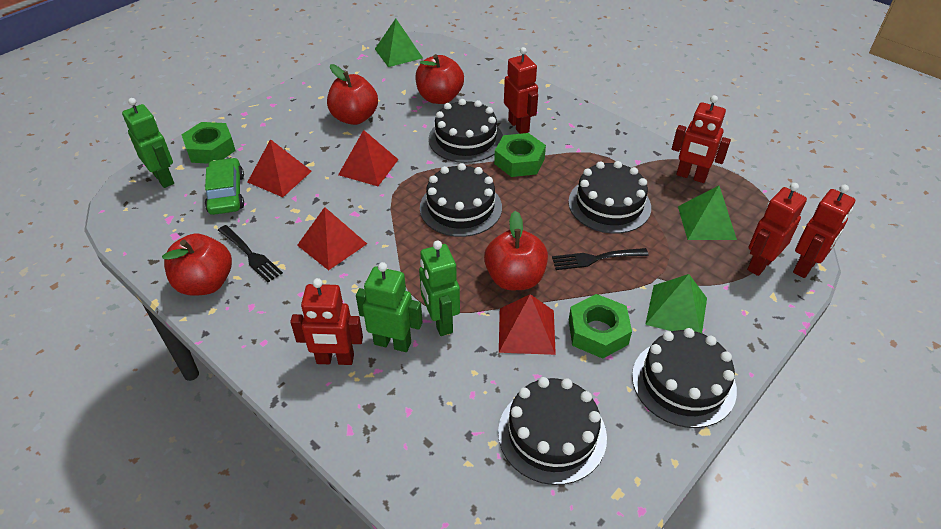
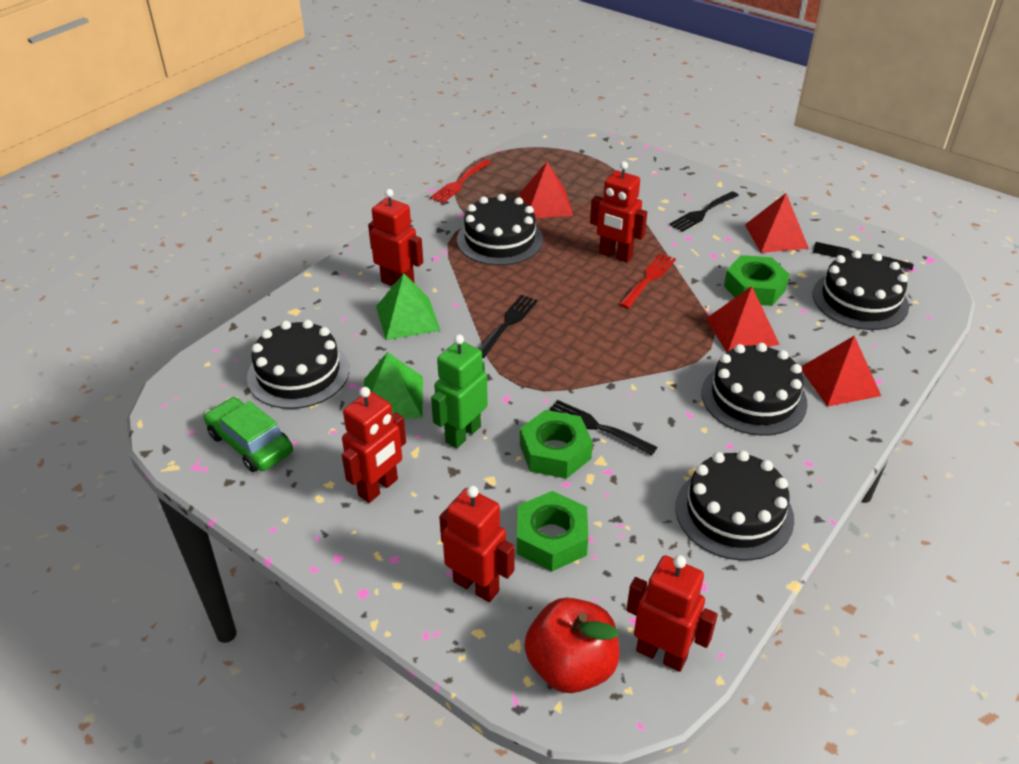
black fork: 2 -> 4
green pyramid: 3 -> 2
green robot: 3 -> 1
red apple: 4 -> 1
red fork: 0 -> 2

